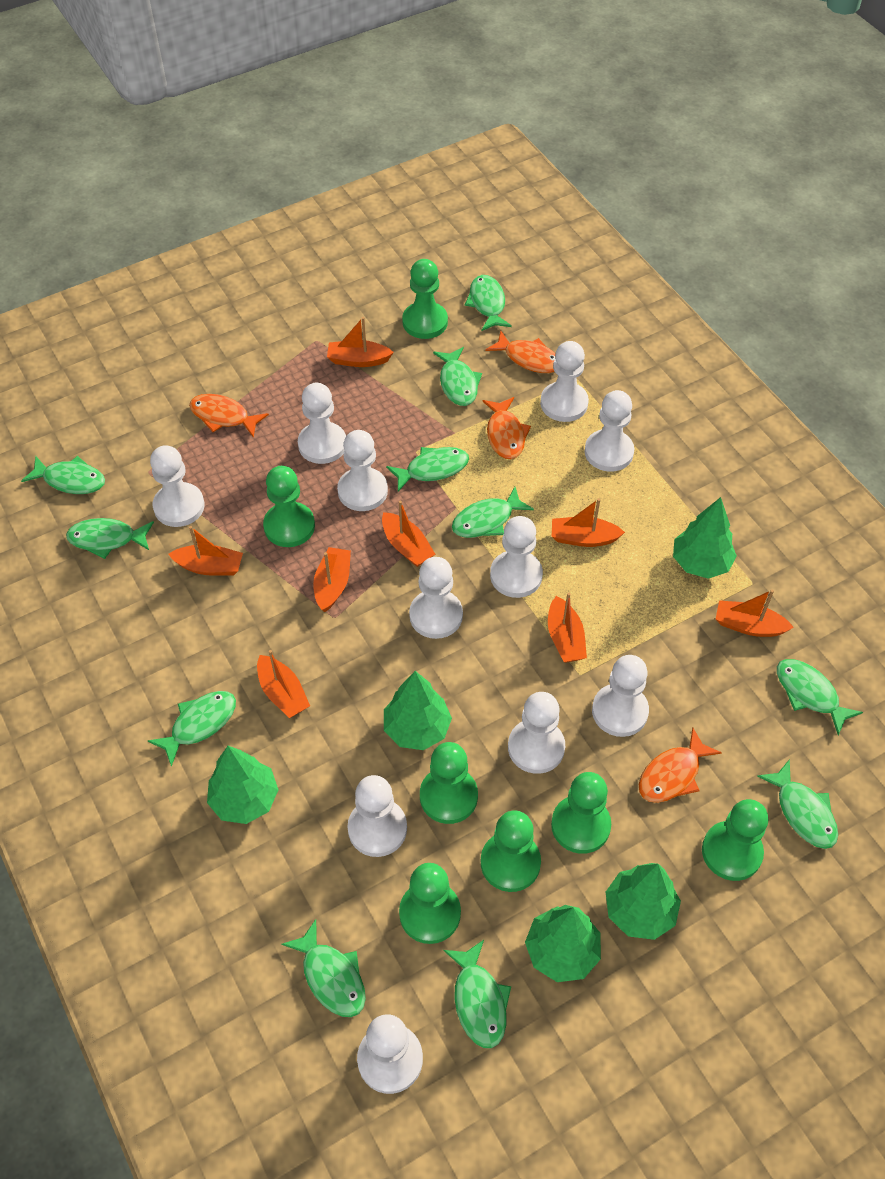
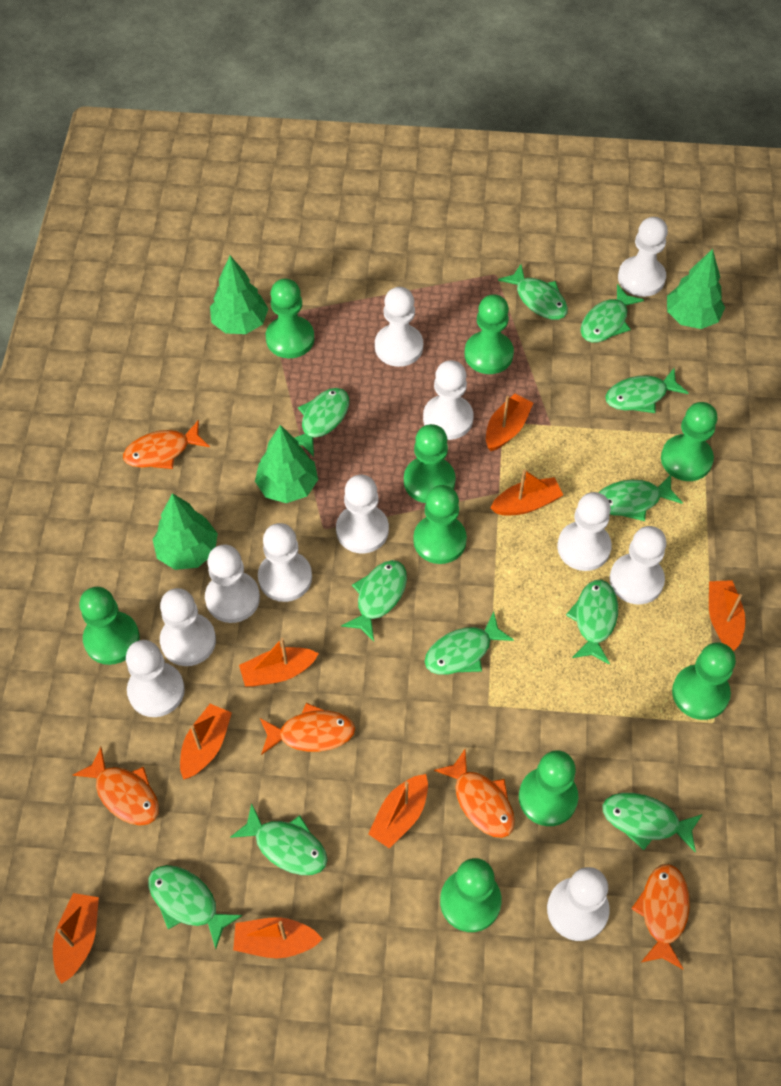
green pawn: 7 -> 9
green tree: 5 -> 4
orange fish: 4 -> 5

